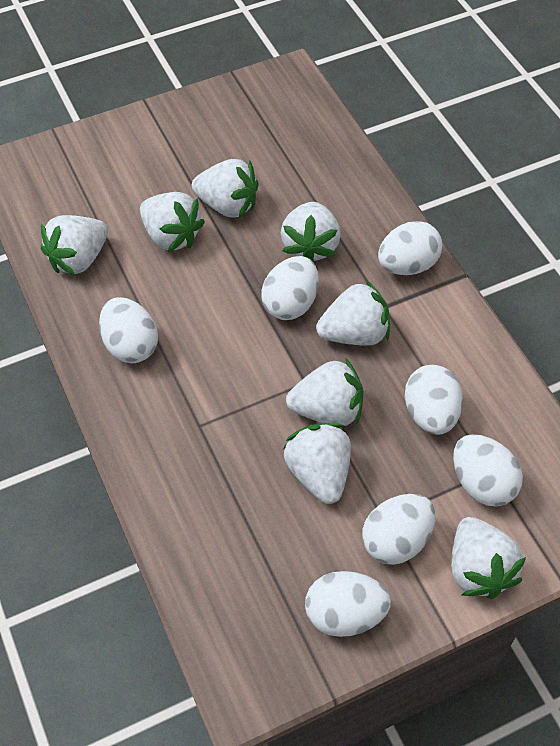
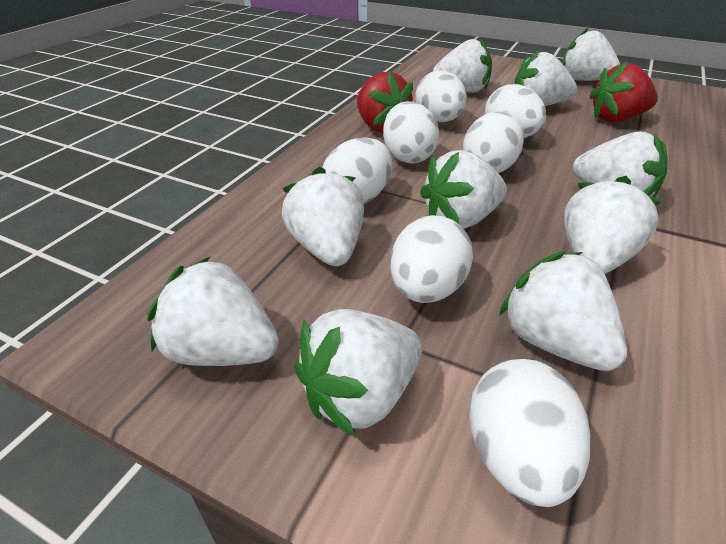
red strawberry: 0 -> 2
white strawberry: 8 -> 10

